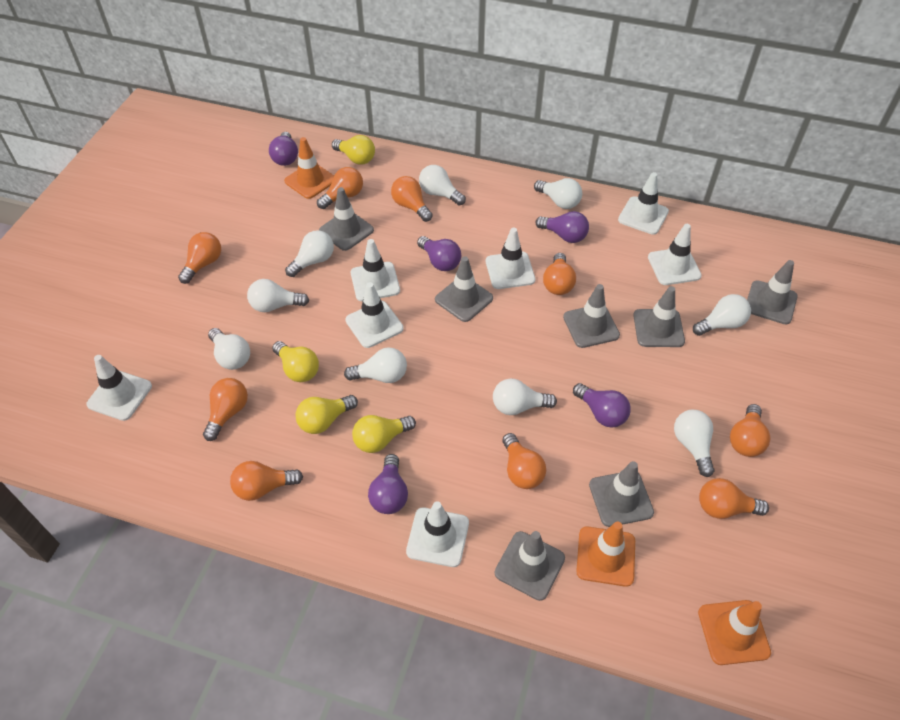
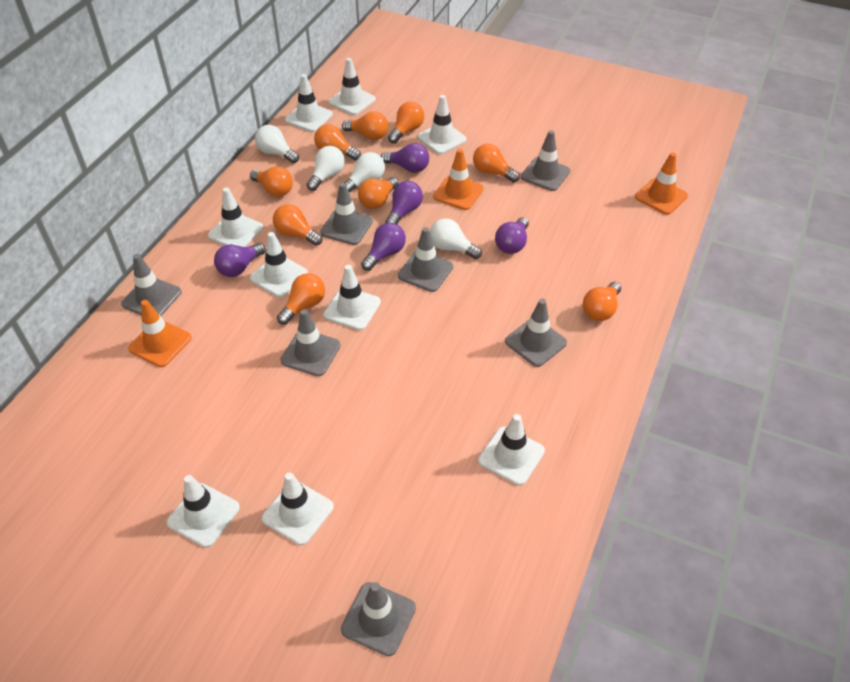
white light bulb: 9 -> 4
white traffic cone: 7 -> 9
yellow light bulb: 4 -> 0

